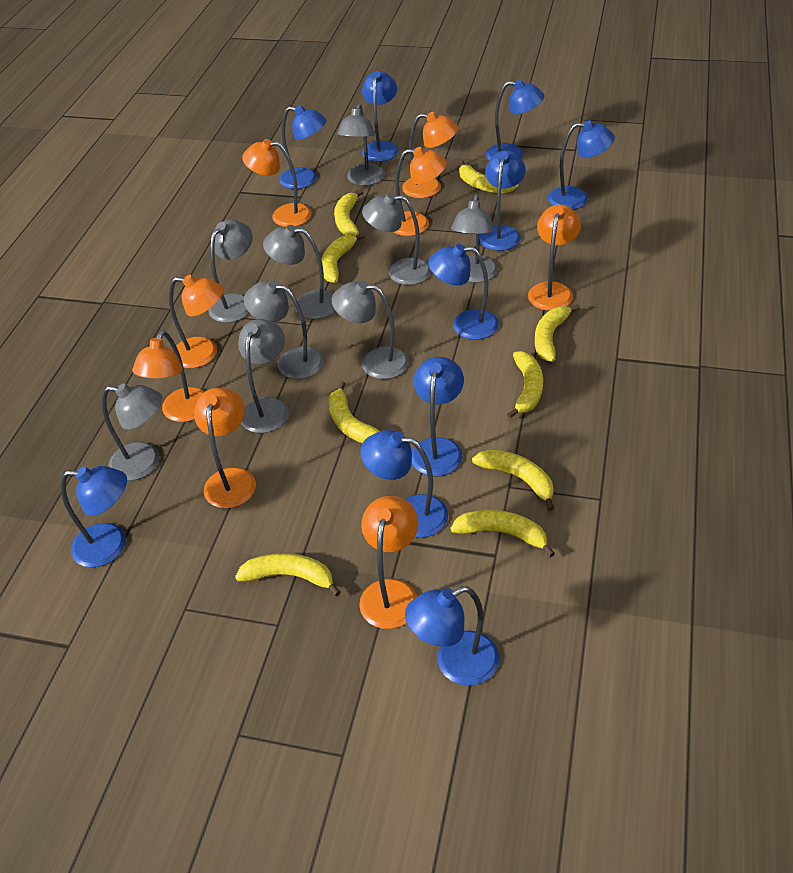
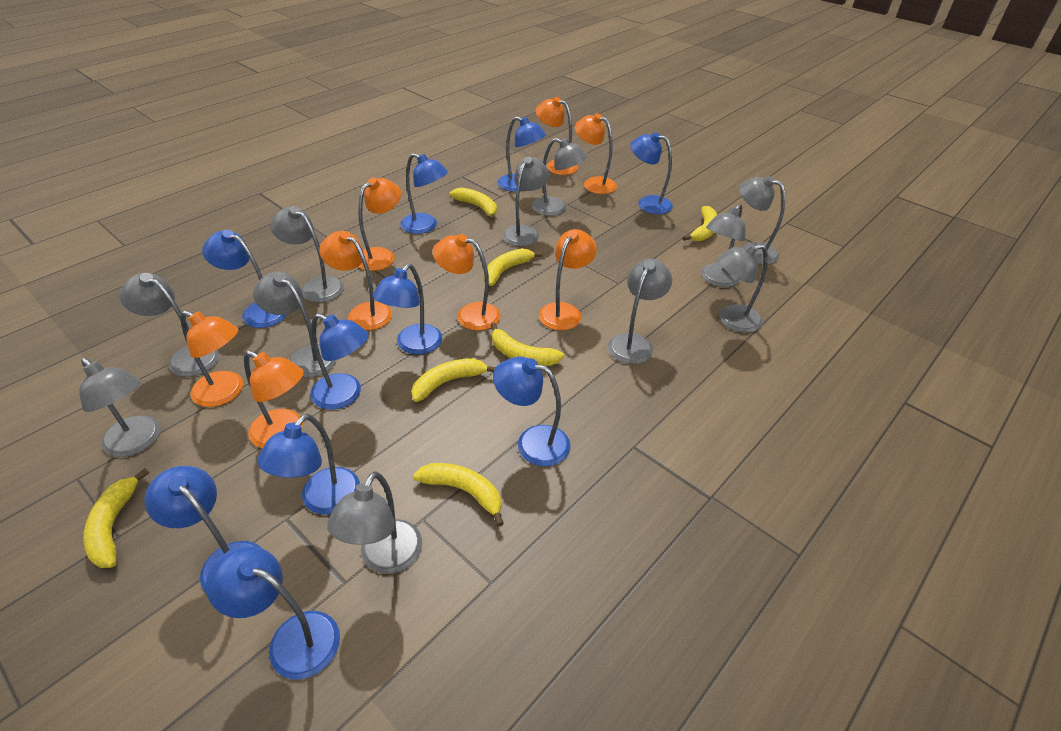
grey lamp: 9 -> 11
yellow banana: 9 -> 7

